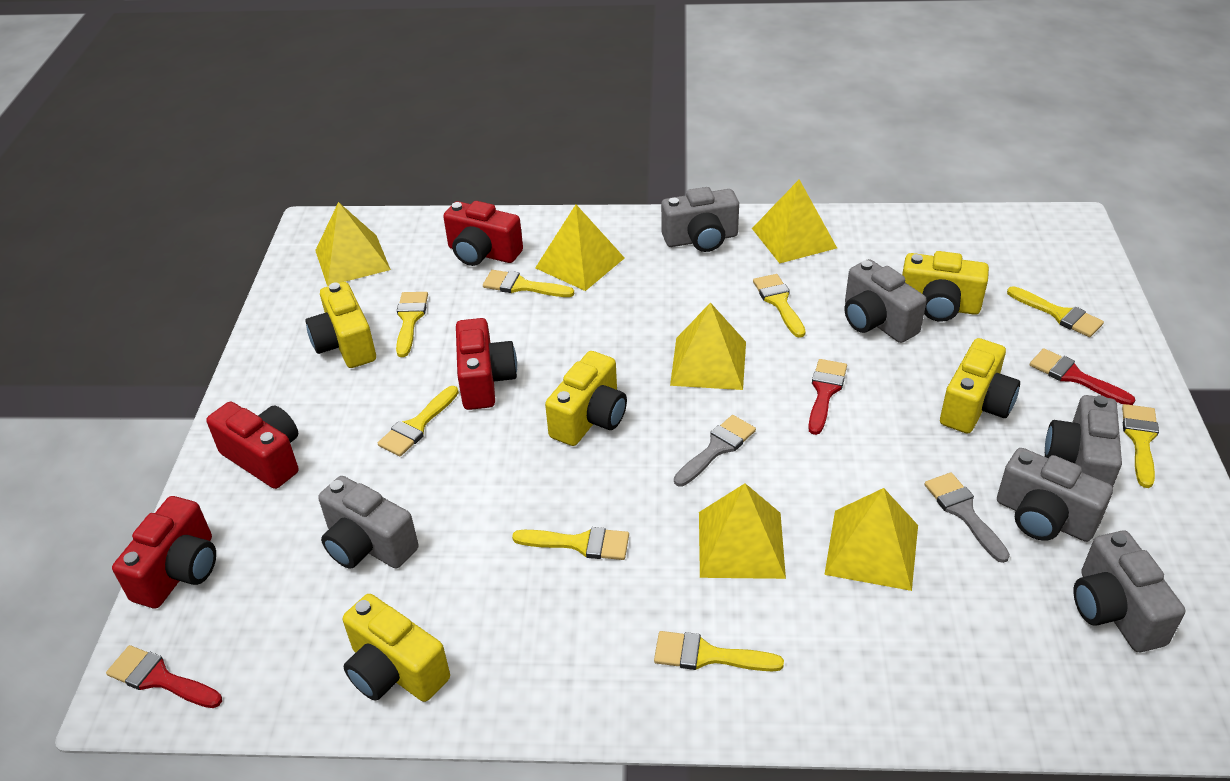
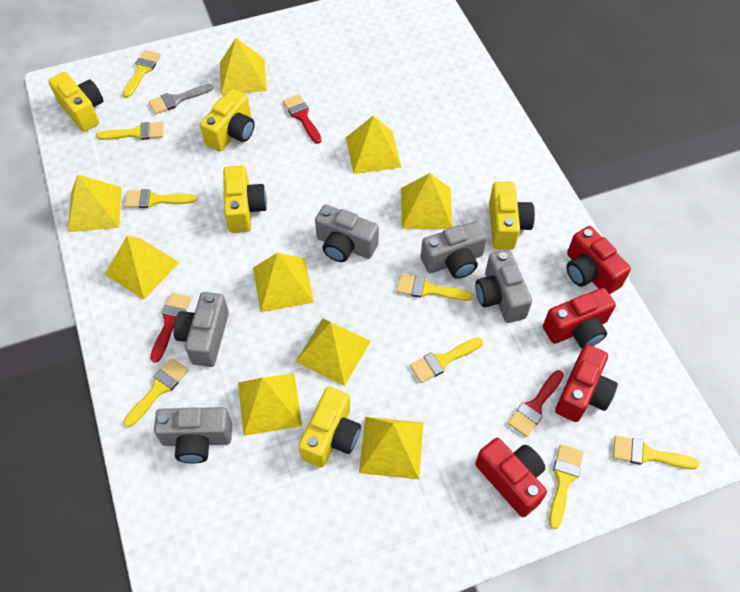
grey brush: 2 -> 1
grey camera: 6 -> 5
yellow pyramid: 6 -> 9

